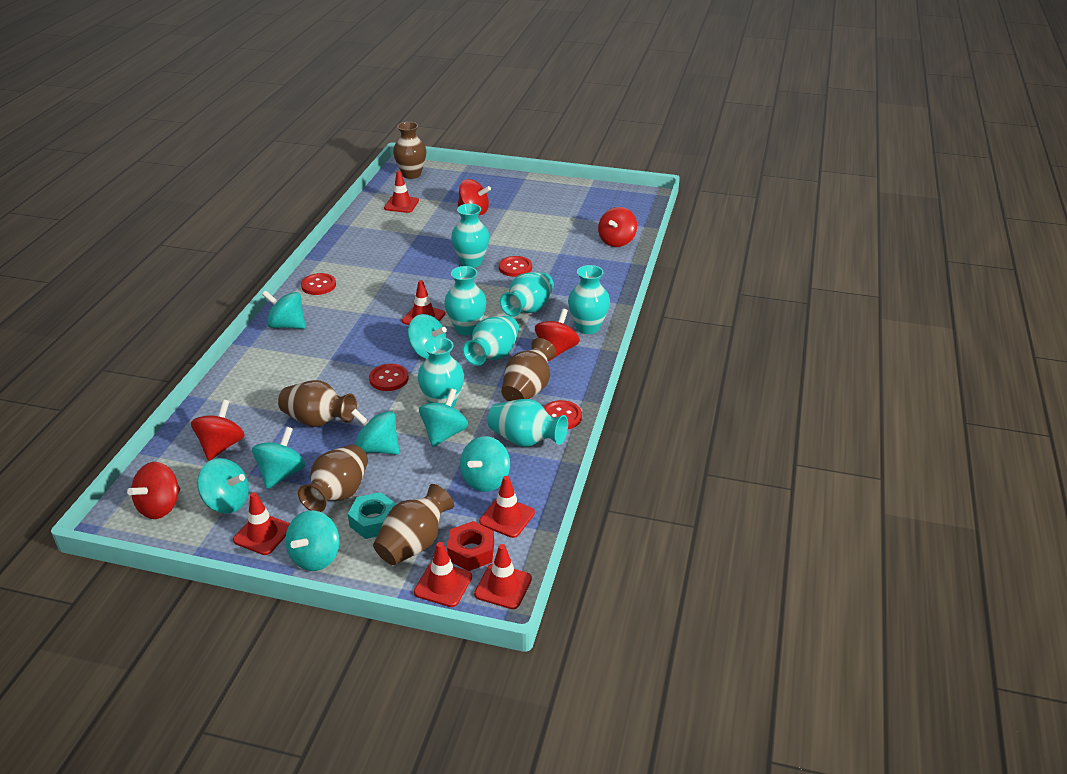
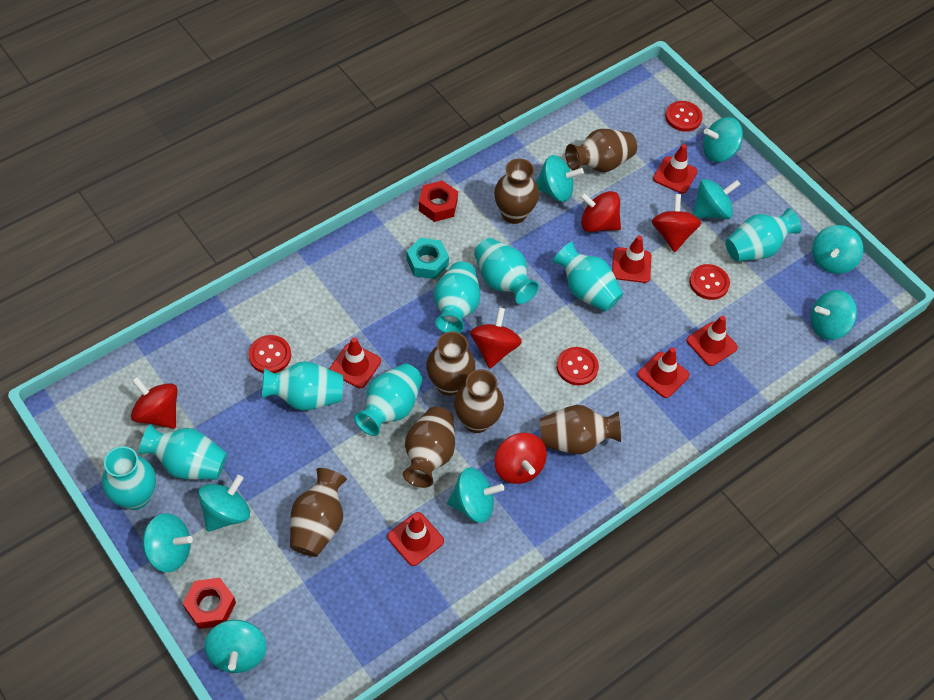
brown vase: 5 -> 7
red nut: 1 -> 2
turquoise spinning top: 8 -> 9
turquoise vase: 7 -> 8

